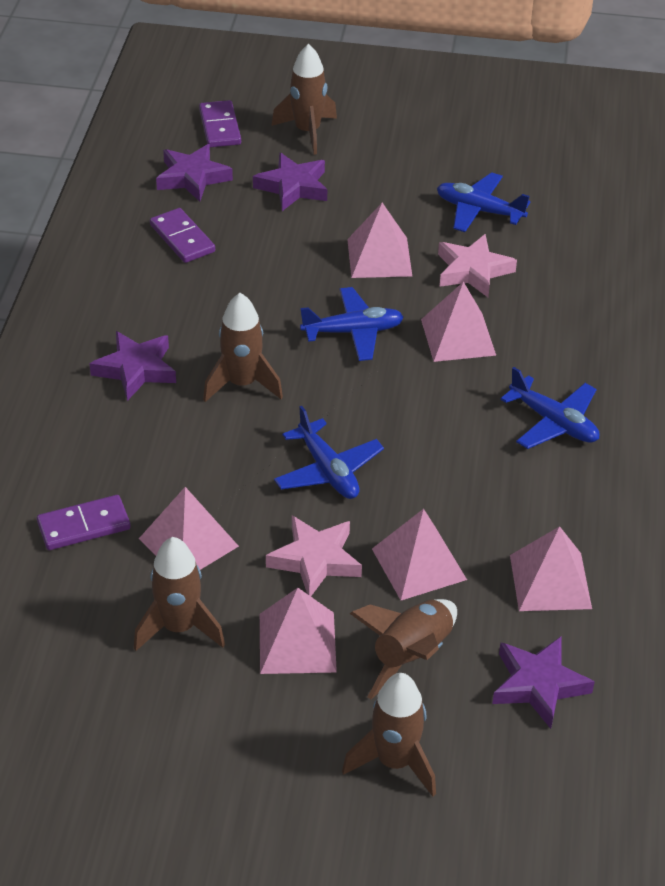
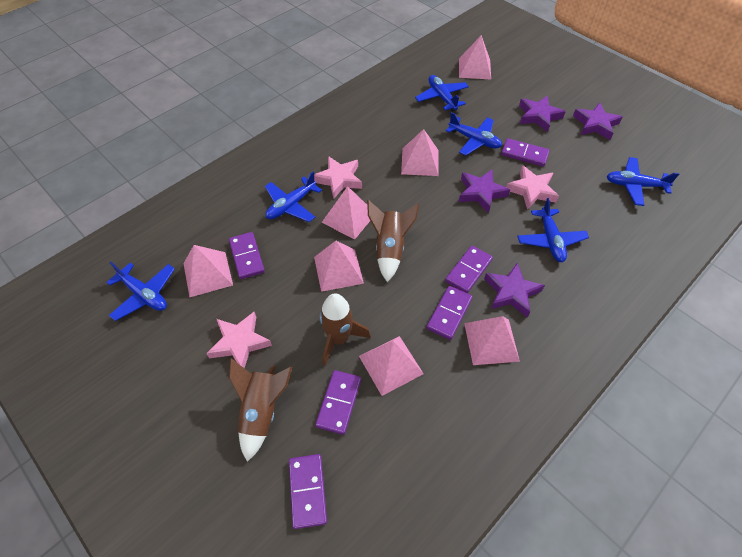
blue plane: 4 -> 6
brown rocket: 5 -> 3
pink pyramid: 6 -> 7
pink star: 2 -> 3
purple domino: 3 -> 6

